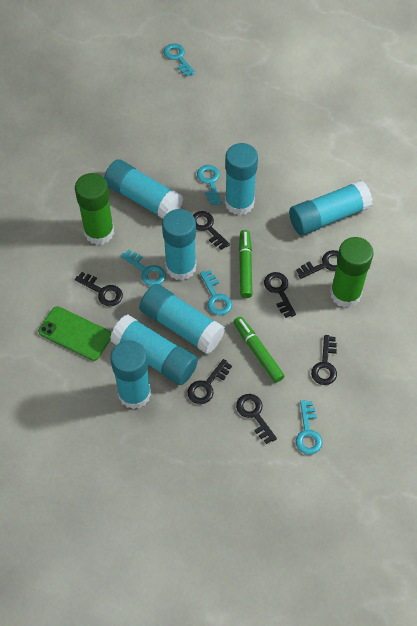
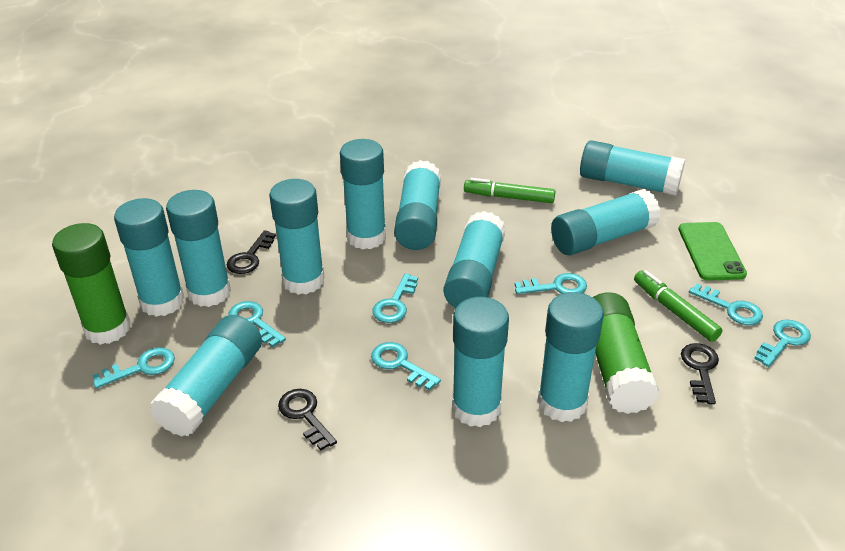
black key: 7 -> 3
turquoise glue stick: 7 -> 11
turquoise key: 5 -> 7

